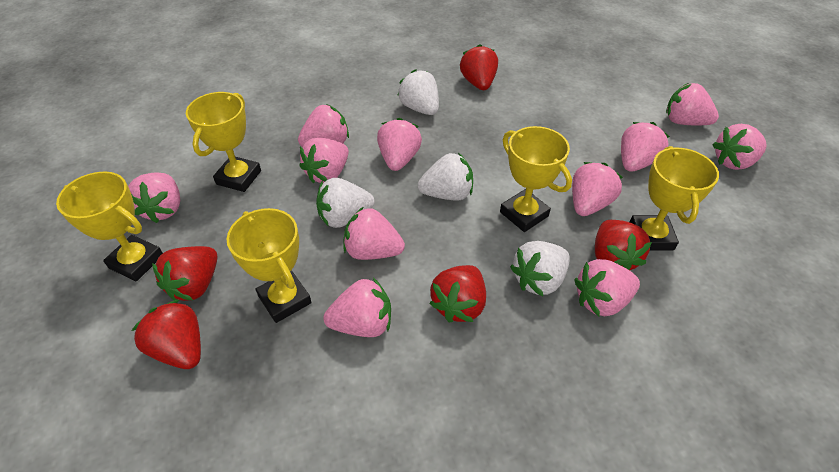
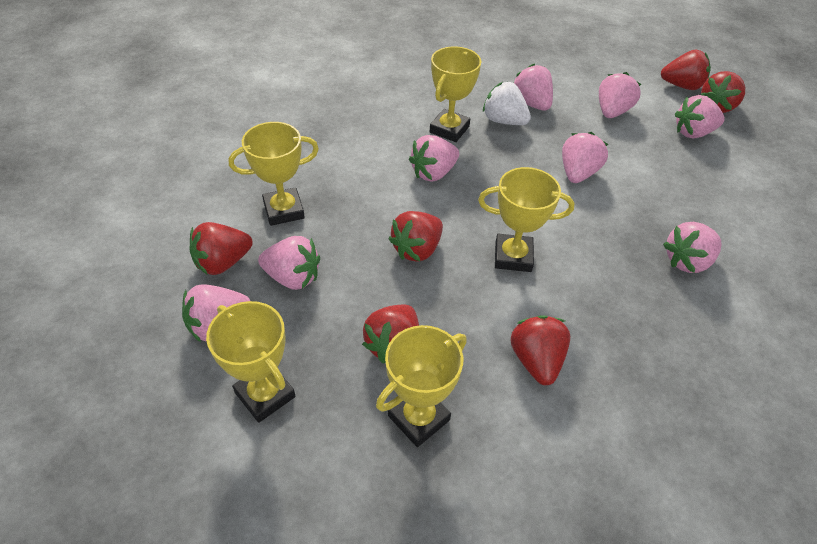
pink strawberry: 11 -> 8
red strawberry: 5 -> 6
white strawberry: 4 -> 1

